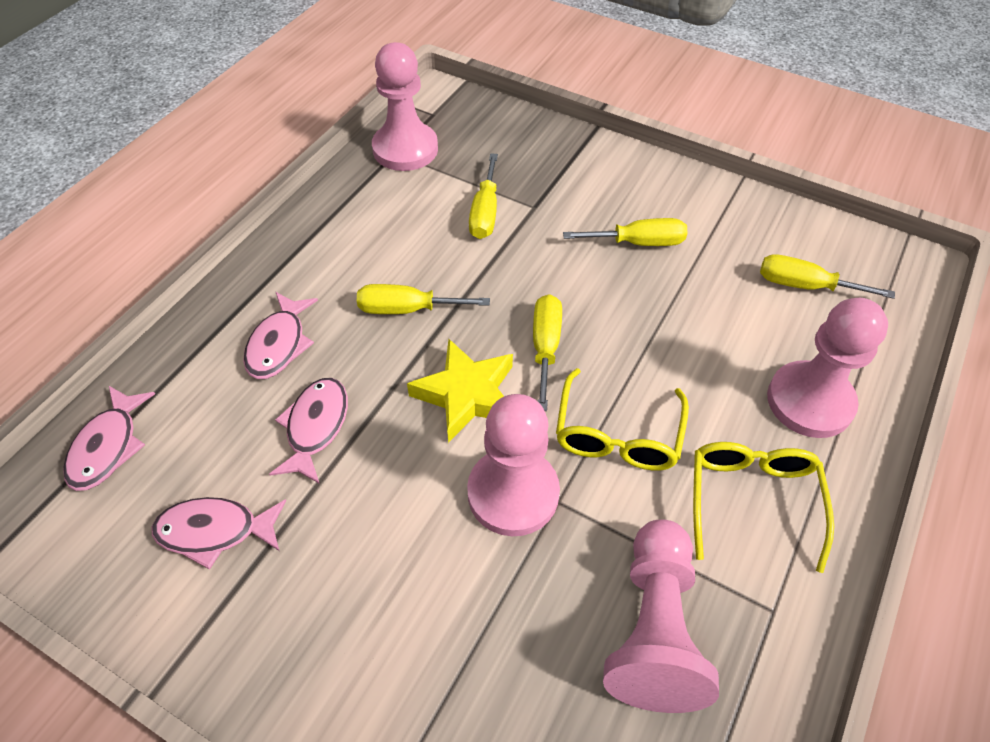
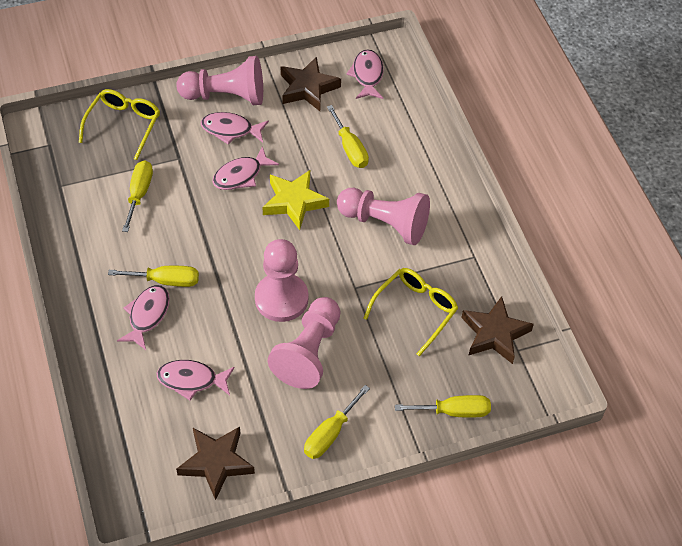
brown star: 0 -> 3
pink fish: 4 -> 5

